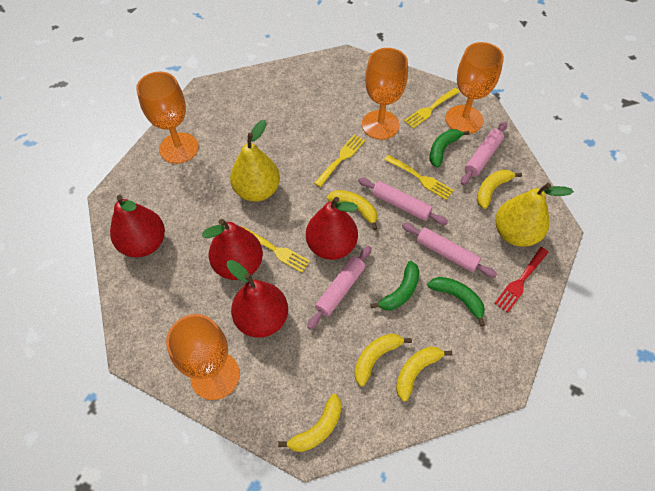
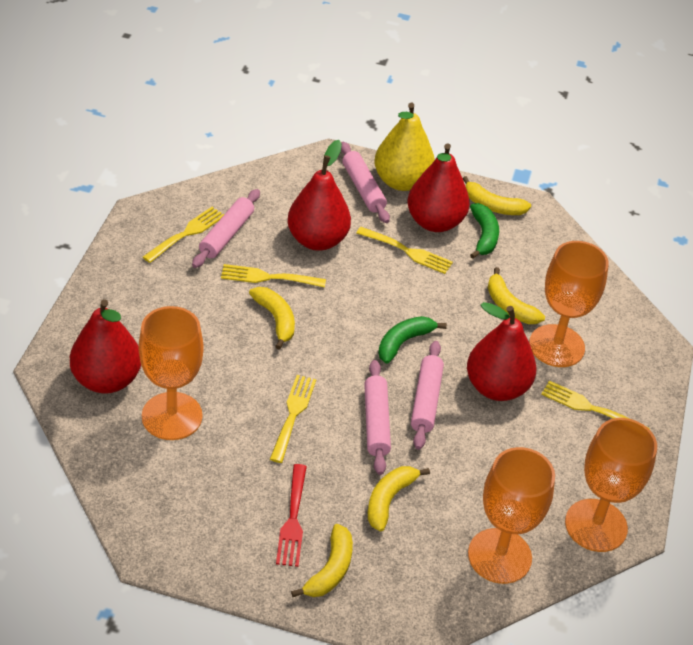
green banana: 3 -> 2
yellow fork: 4 -> 5
yellow pear: 2 -> 1

